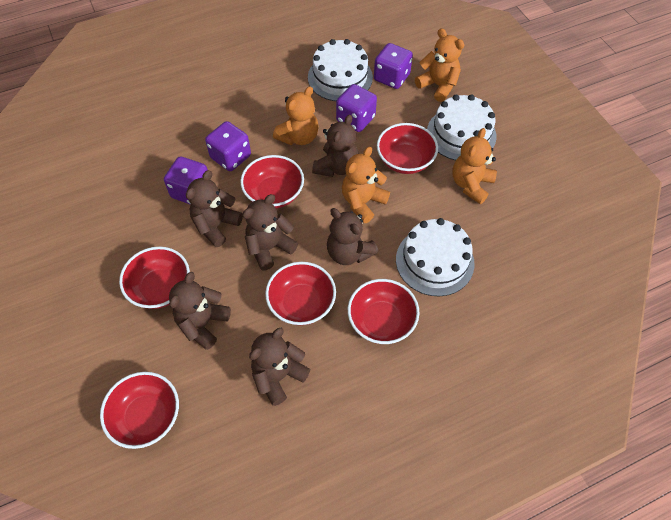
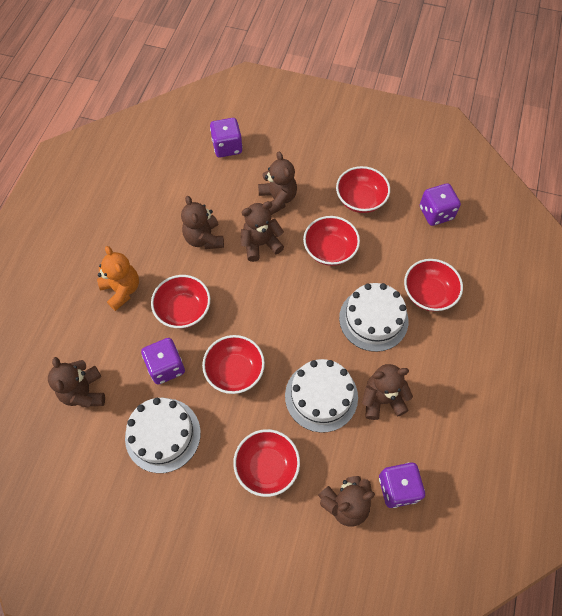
orange teddy bear: 4 -> 1

